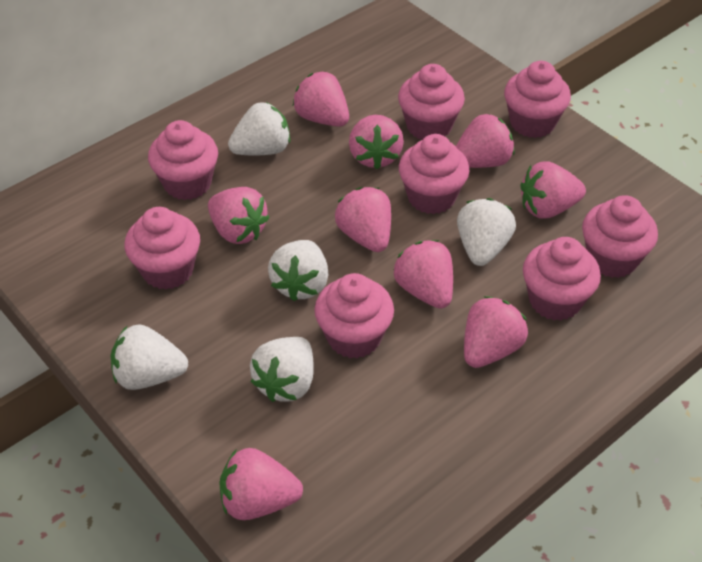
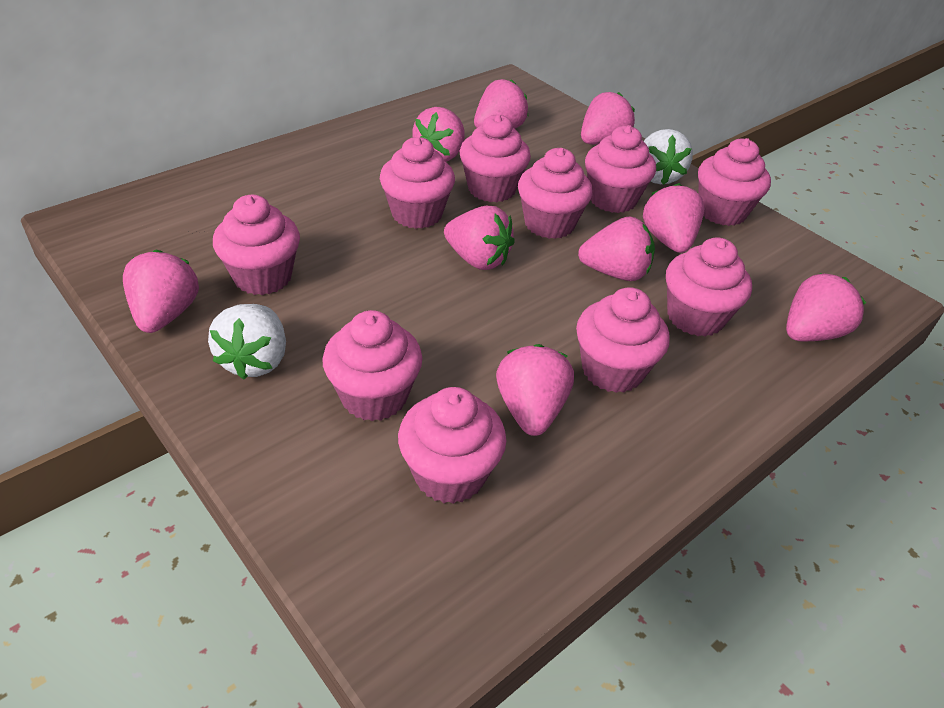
pink cupcake: 8 -> 10
white strawberry: 5 -> 2

